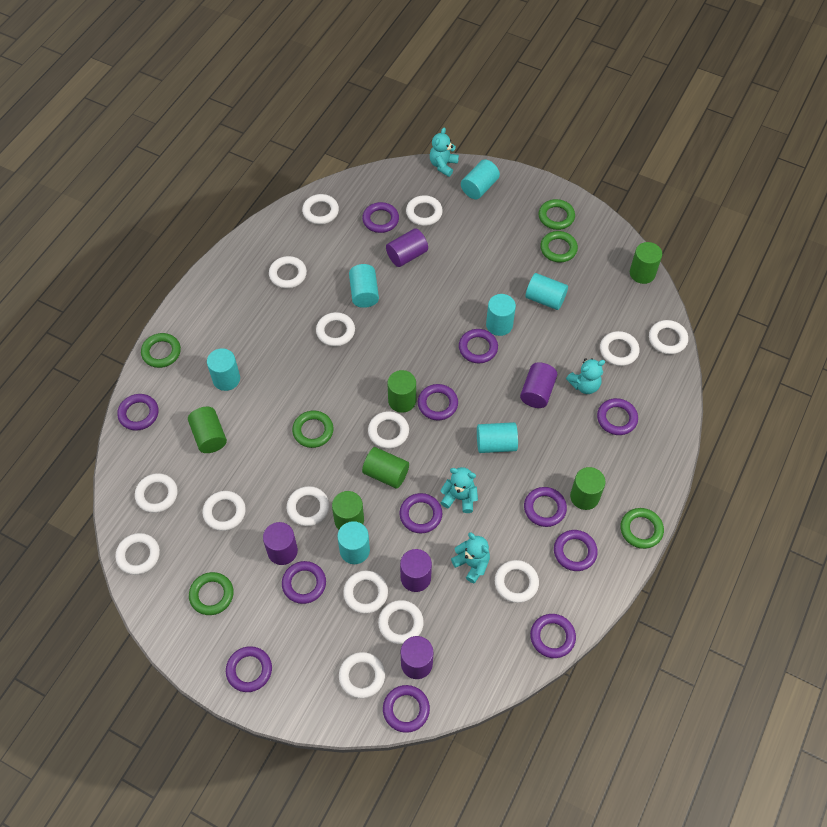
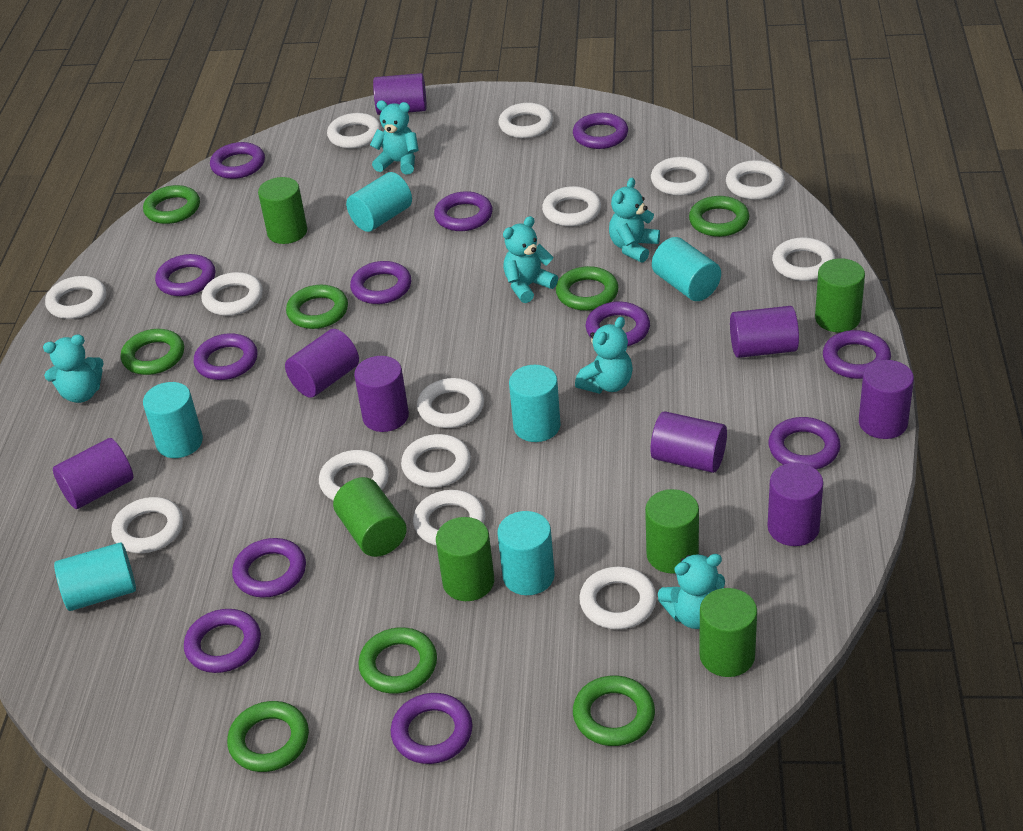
green ring: 6 -> 8
purple cylinder: 5 -> 8
turquoise cylinder: 7 -> 6
turquoise teddy bear: 4 -> 6
white ring: 15 -> 14

